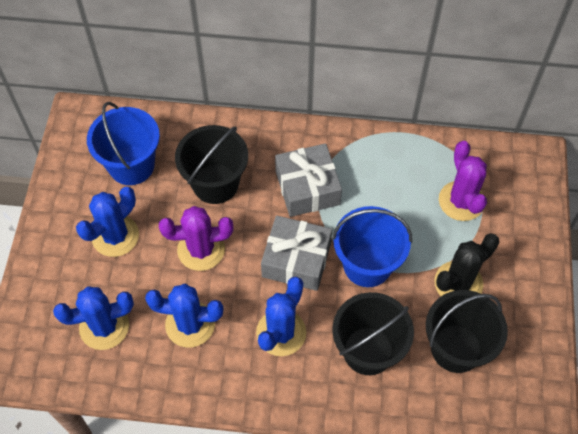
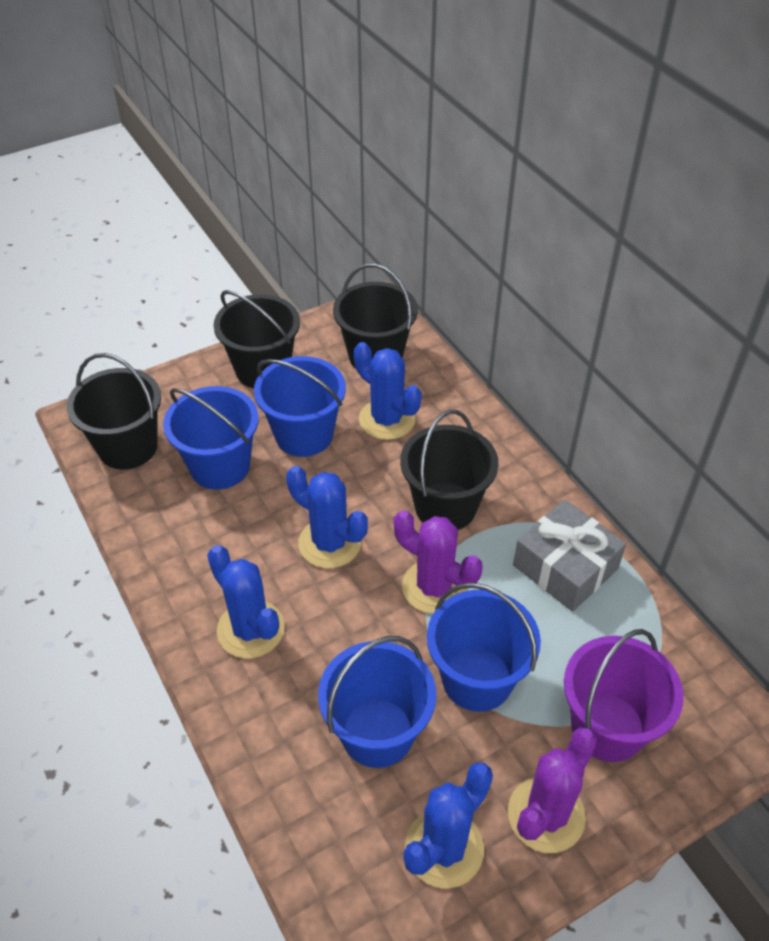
black bucket: 3 -> 4
black cactus: 1 -> 0
blue bucket: 2 -> 4
grey gift: 2 -> 1
purple bucket: 0 -> 1

